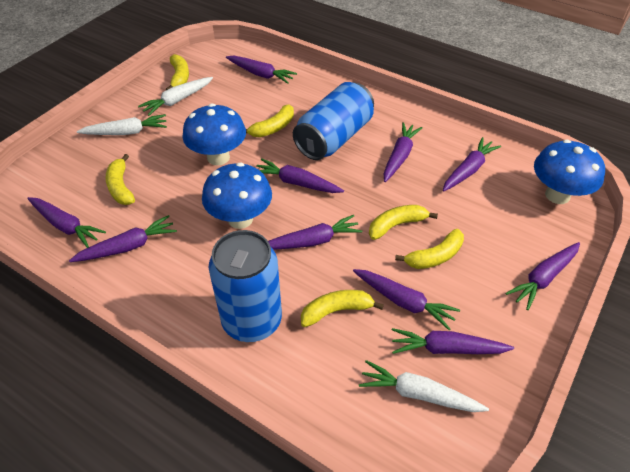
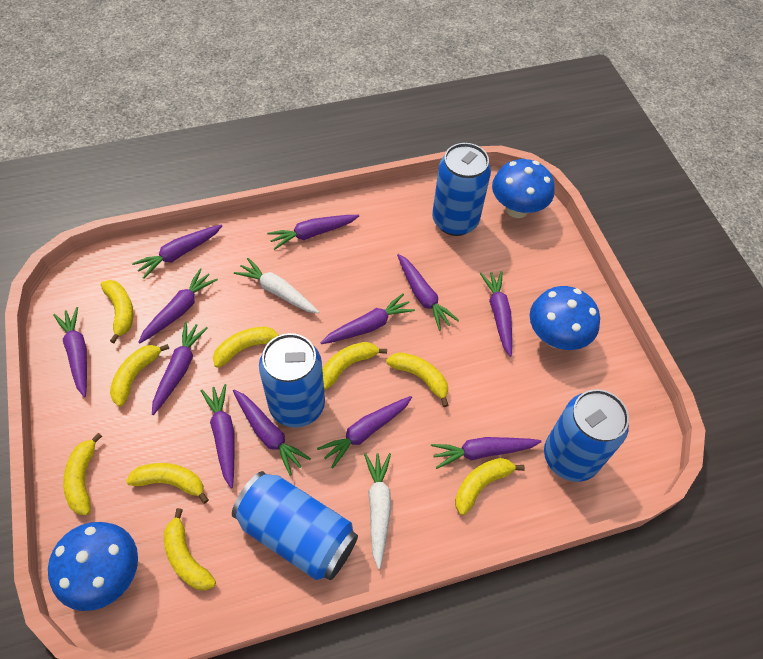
blue can: 2 -> 4
purple carrot: 10 -> 12
white carrot: 3 -> 2
yellow banana: 6 -> 9

